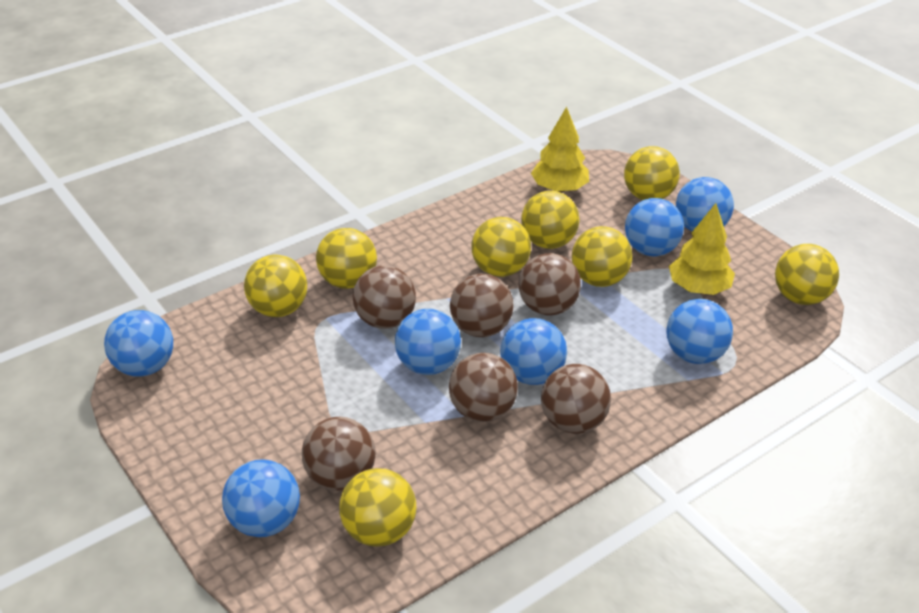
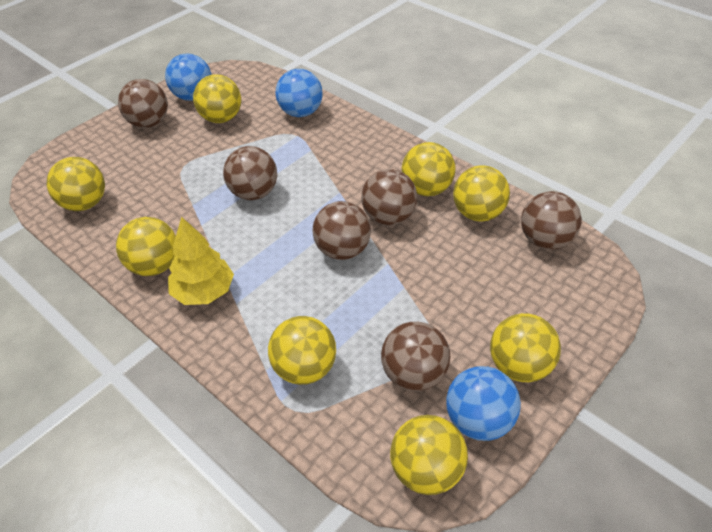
blue ball: 7 -> 3
yellow tree: 2 -> 1

